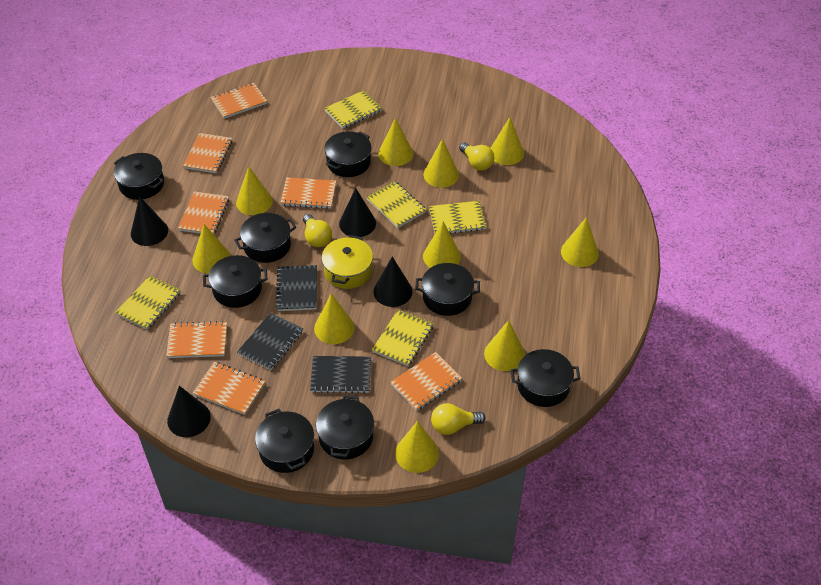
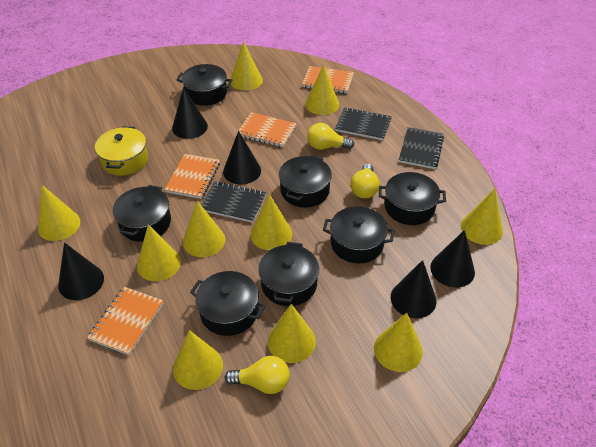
black cone: 4 -> 5
black pot: 8 -> 7
orange notebook: 7 -> 4
yellow notebook: 5 -> 0

